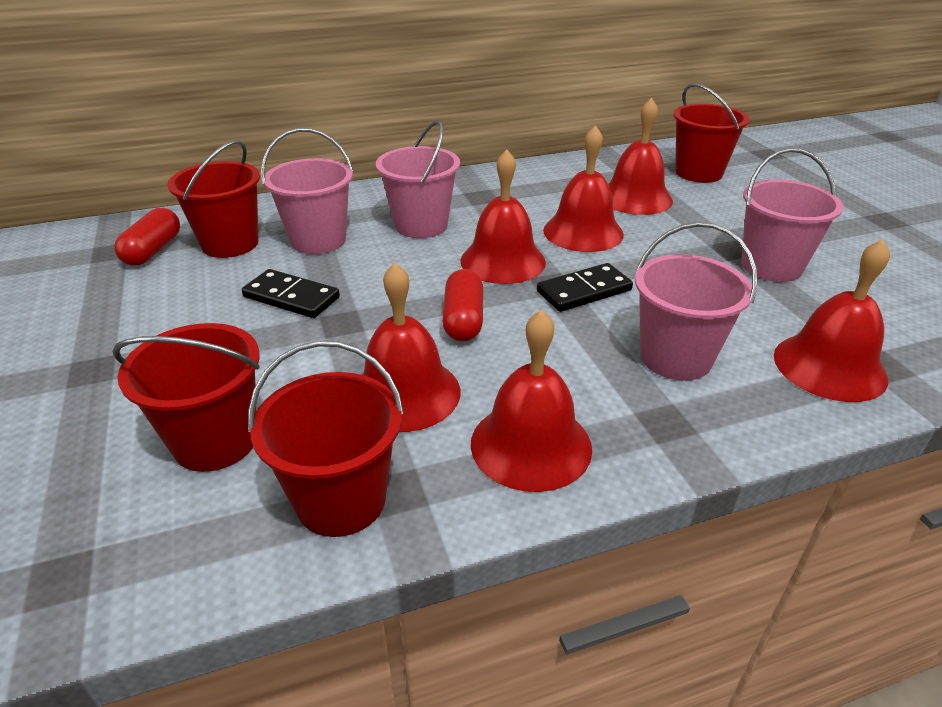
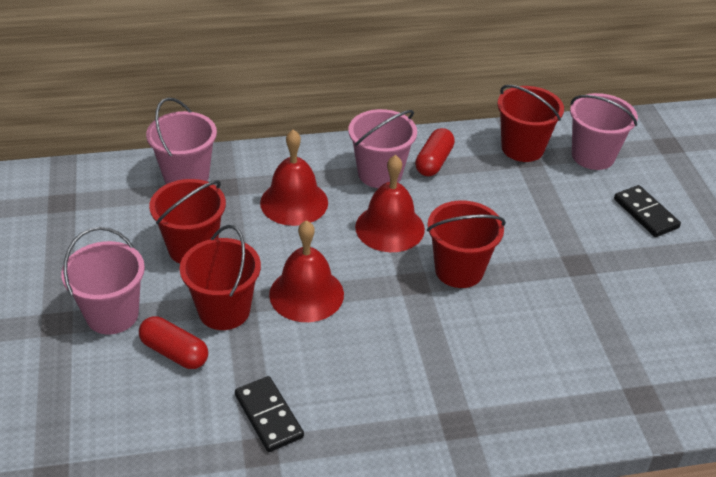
red bell: 6 -> 3

